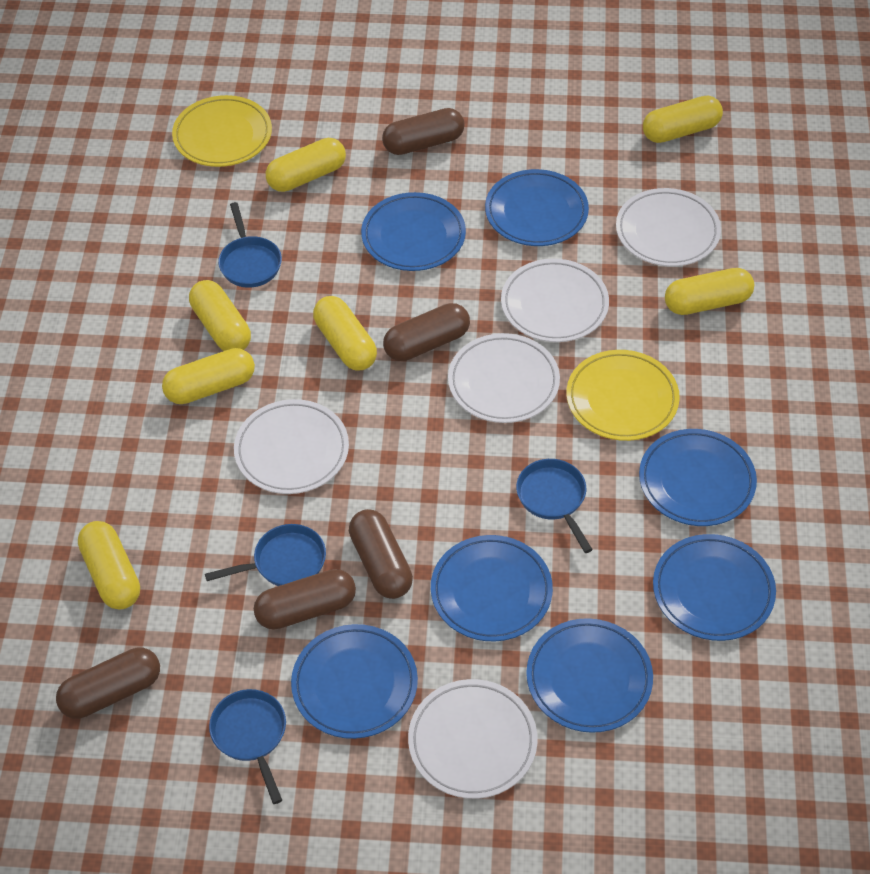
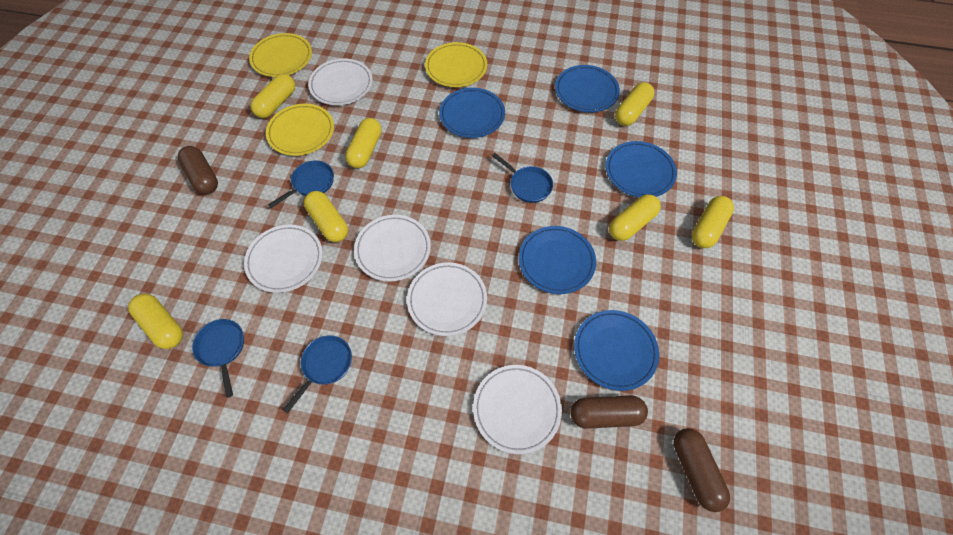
blue plate: 7 -> 5
brown capsule: 5 -> 3
yellow plate: 2 -> 3

